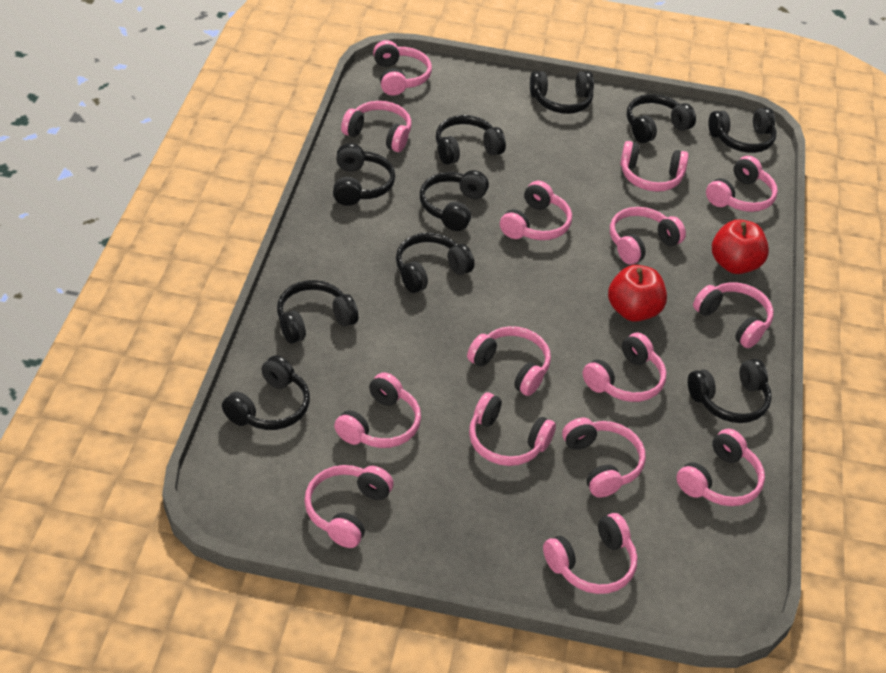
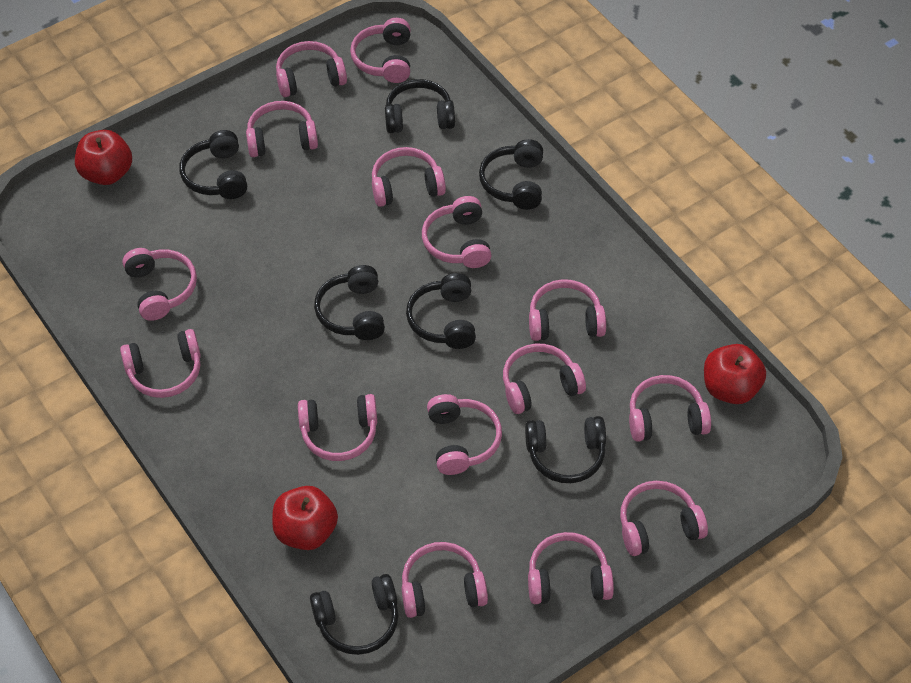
black headphones: 10 -> 7
red apple: 2 -> 3

